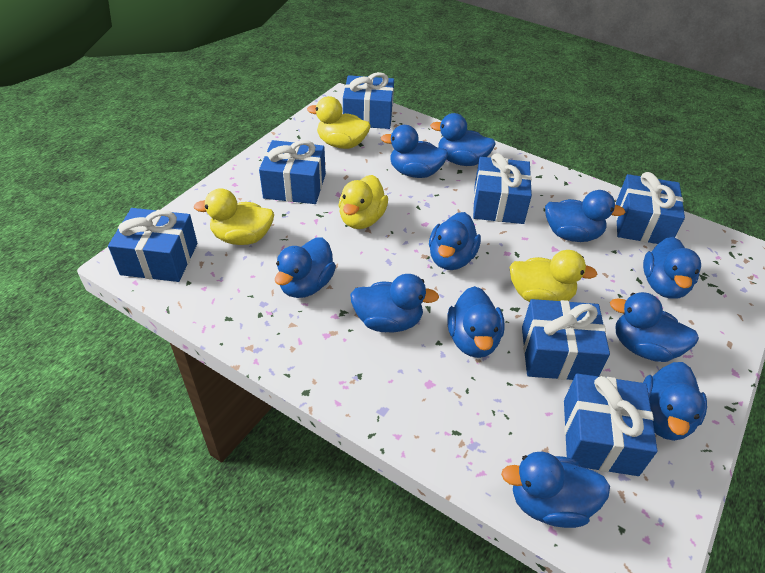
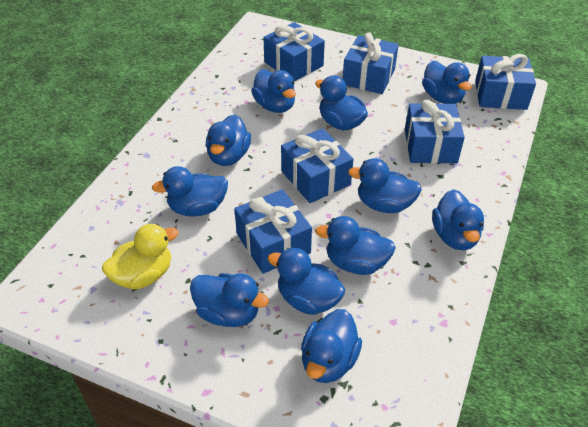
blue gift: 7 -> 6
yellow duck: 4 -> 1

